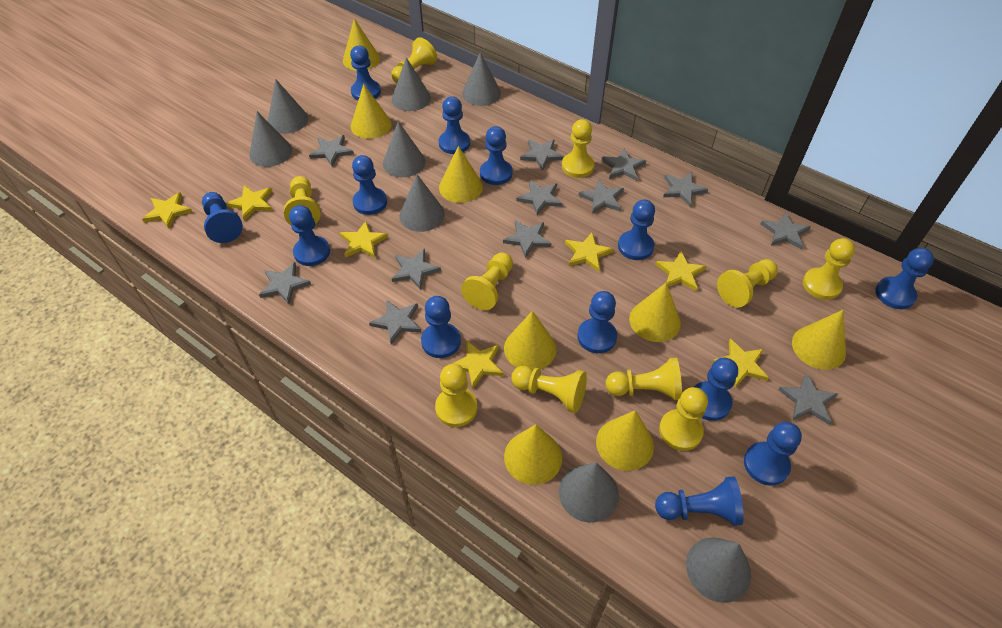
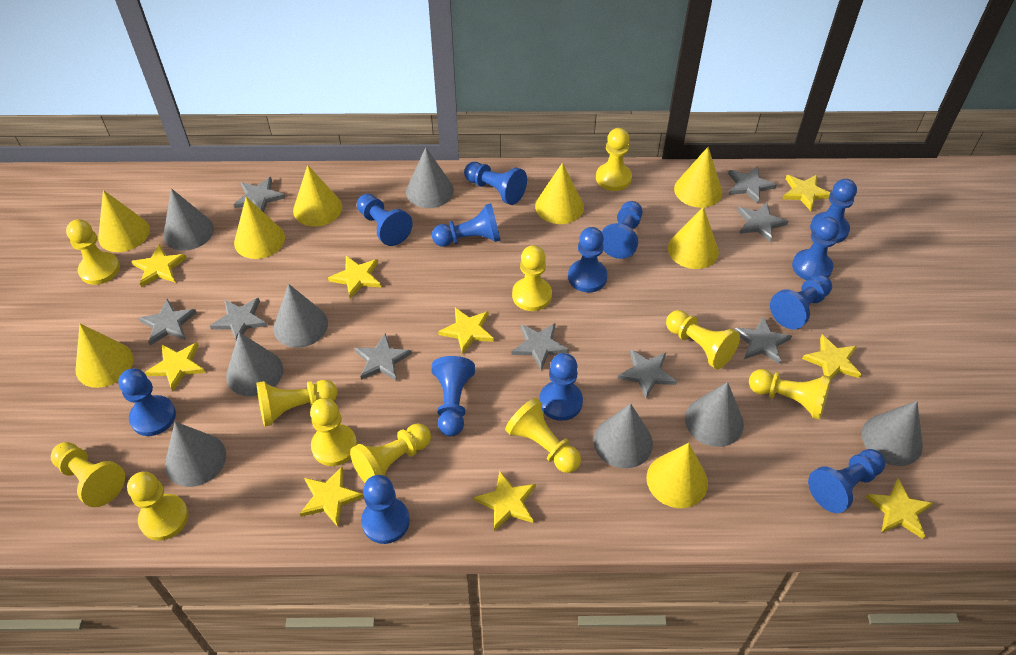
grey star: 12 -> 9
yellow pawn: 10 -> 11
yellow star: 7 -> 9

